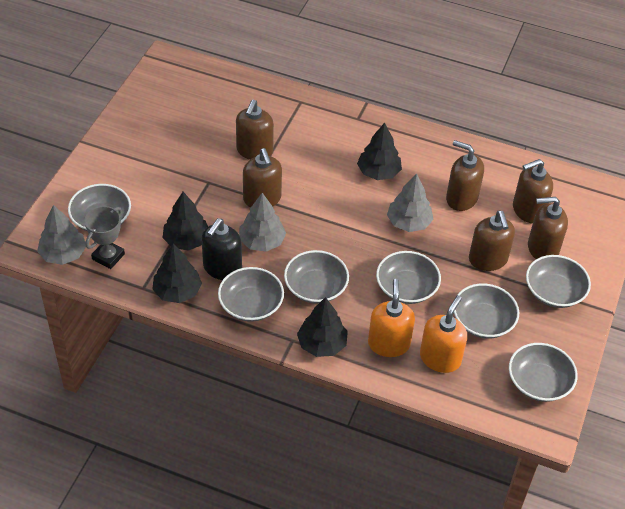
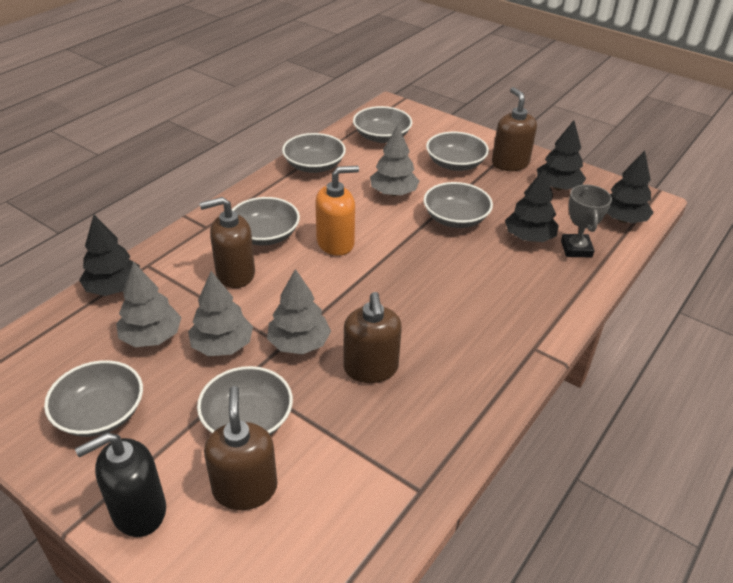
brown soap dispenser: 6 -> 4
grey tree: 3 -> 4
orange soap dispenser: 2 -> 1

